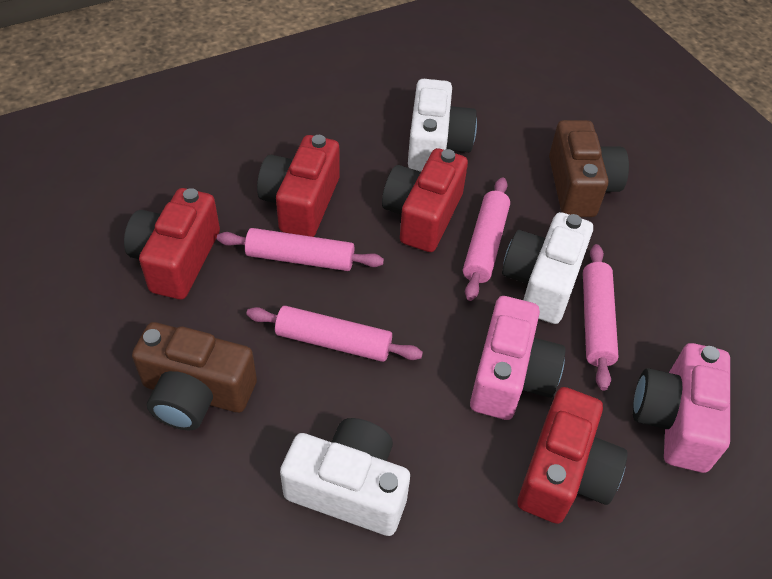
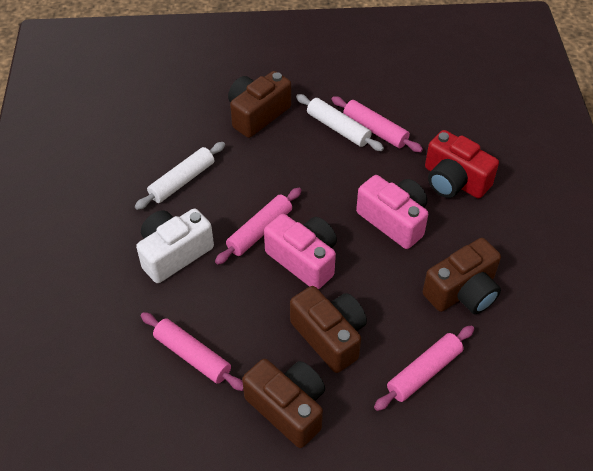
brown camera: 2 -> 4
red camera: 4 -> 1
white camera: 3 -> 1
white rolling pin: 0 -> 2

